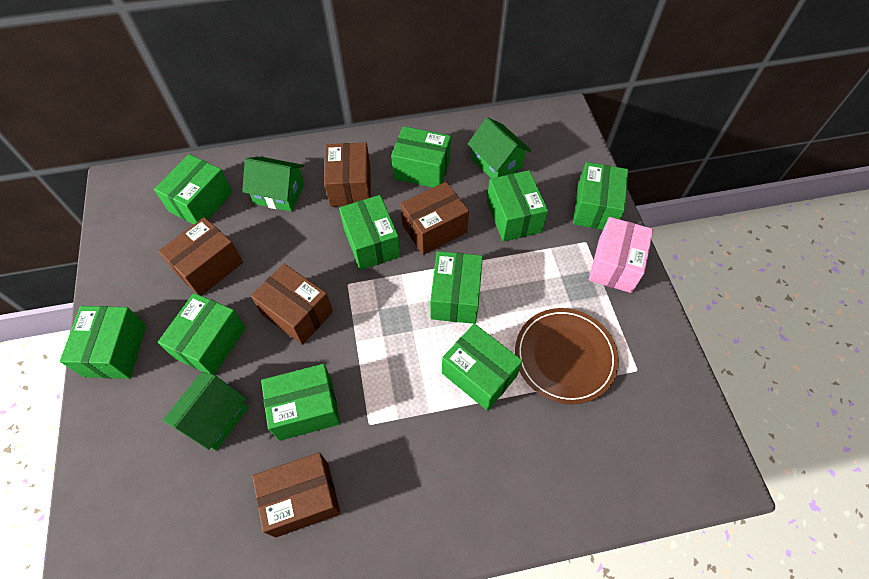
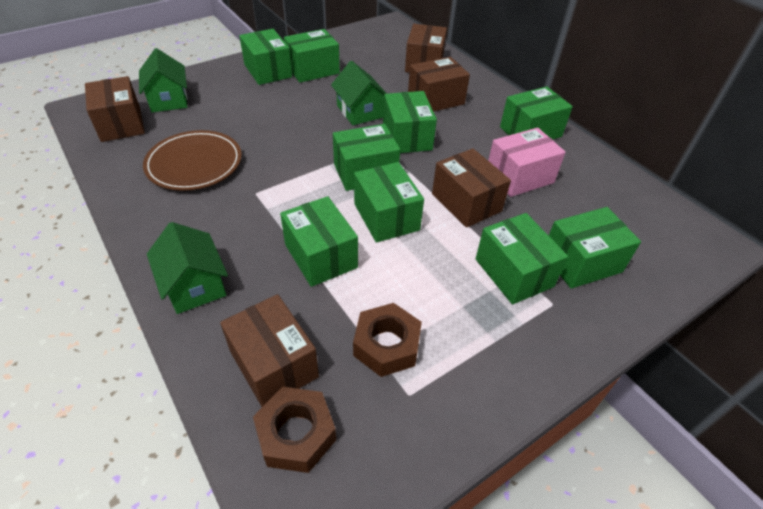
brown nut: 0 -> 2
green box: 10 -> 9

